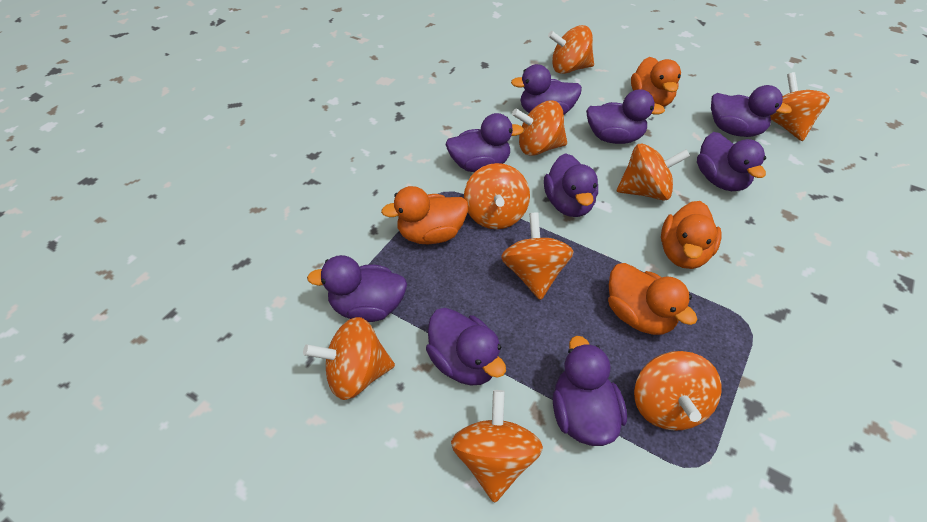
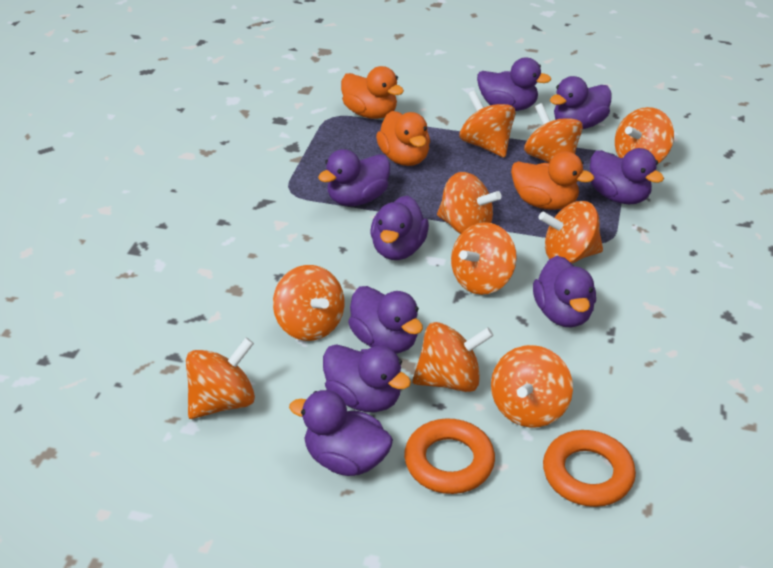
orange duck: 4 -> 3
orange ring: 0 -> 2
orange spinning top: 9 -> 10

